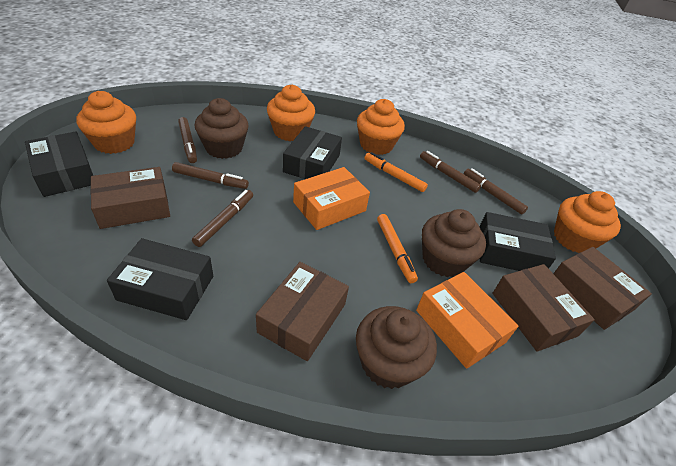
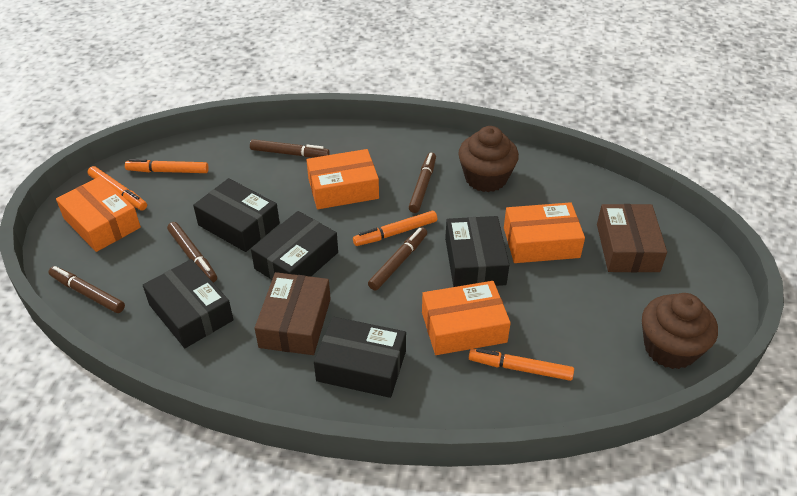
black box: 4 -> 5
brown box: 4 -> 2
brown cupcake: 3 -> 2
orange box: 2 -> 4
orange cupcake: 4 -> 0
orange marker: 2 -> 4

